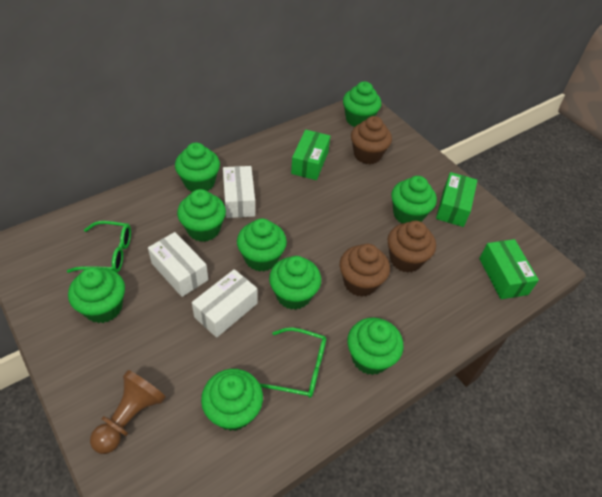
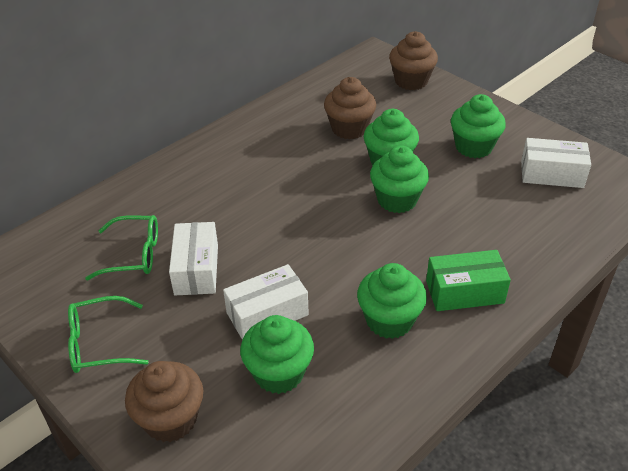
brown pawn: 1 -> 0
green box: 3 -> 1
green cupcake: 9 -> 5

